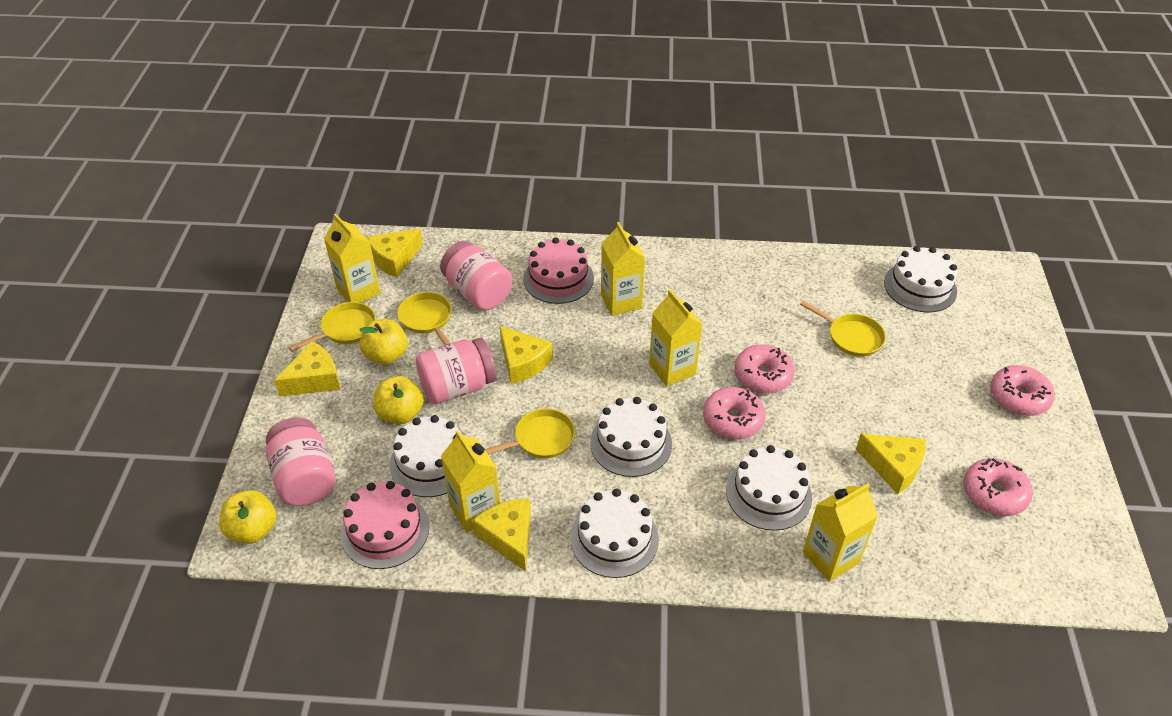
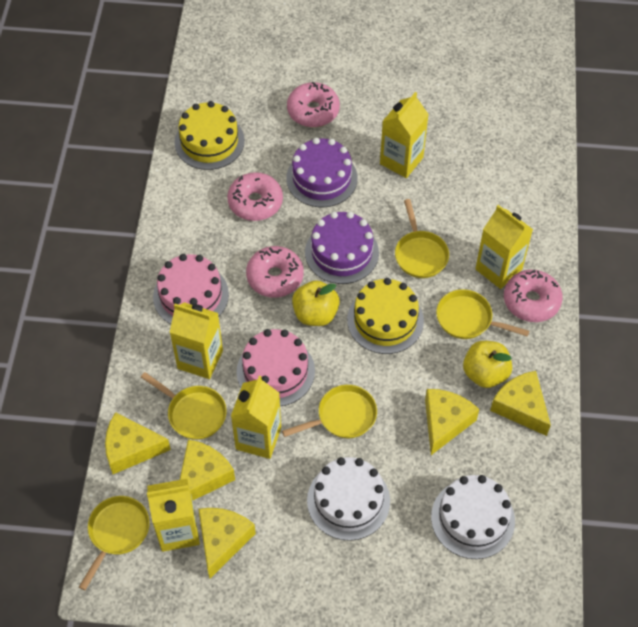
pink jar: 3 -> 0
purple cake: 0 -> 2
white cake: 5 -> 2
yellow apple: 3 -> 2
yellow cake: 0 -> 2
yellow pan: 4 -> 5

